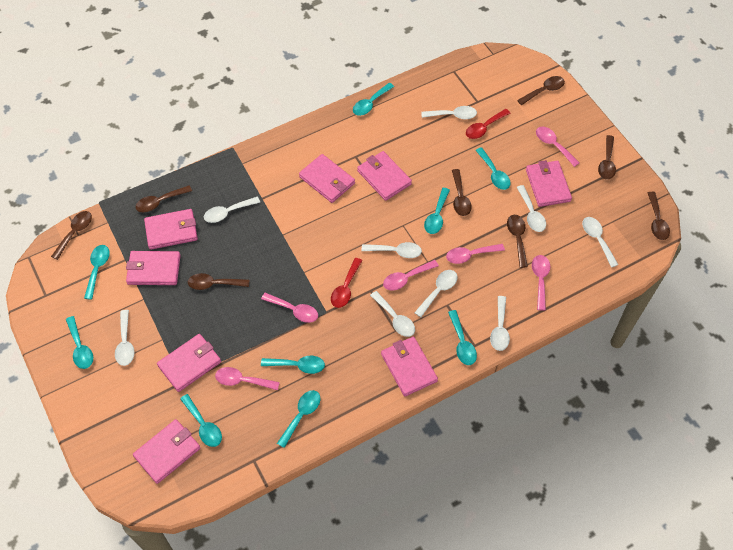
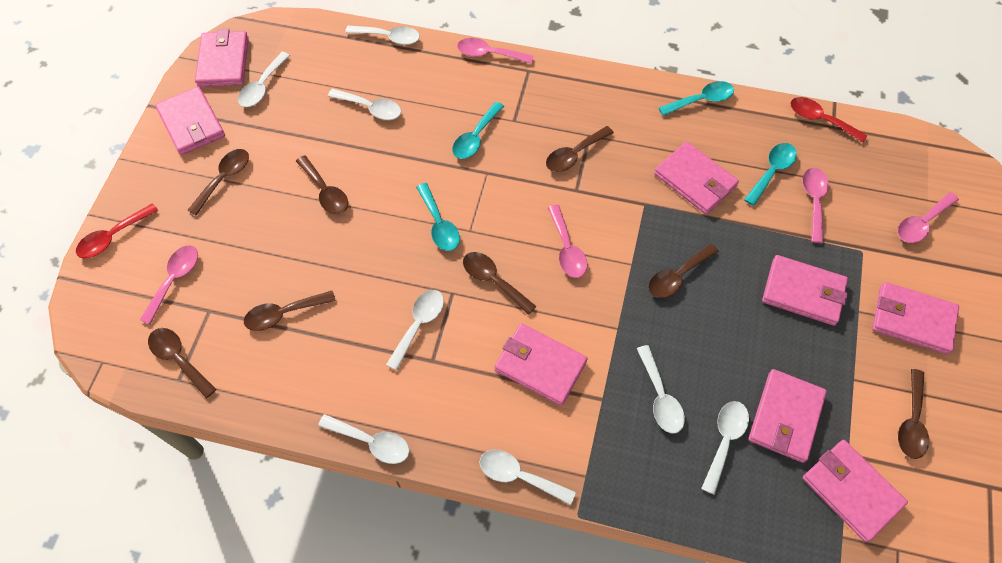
pink spoon: 6 -> 5
turquoise spoon: 9 -> 4
white spoon: 9 -> 8

